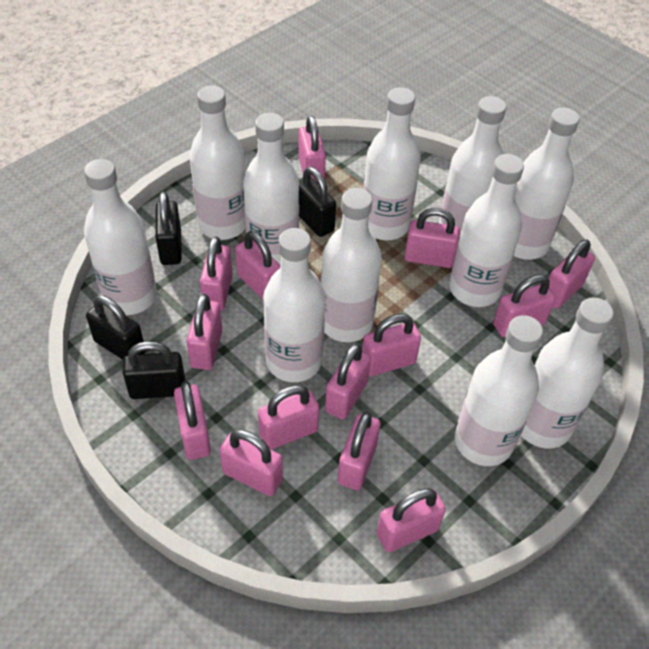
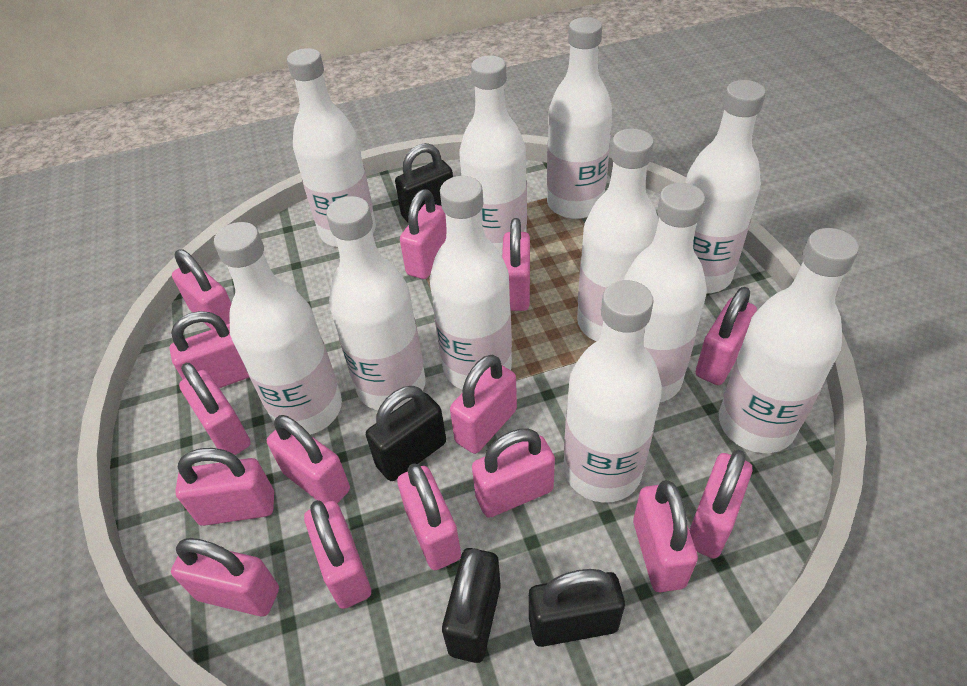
pink padlock: 14 -> 15

